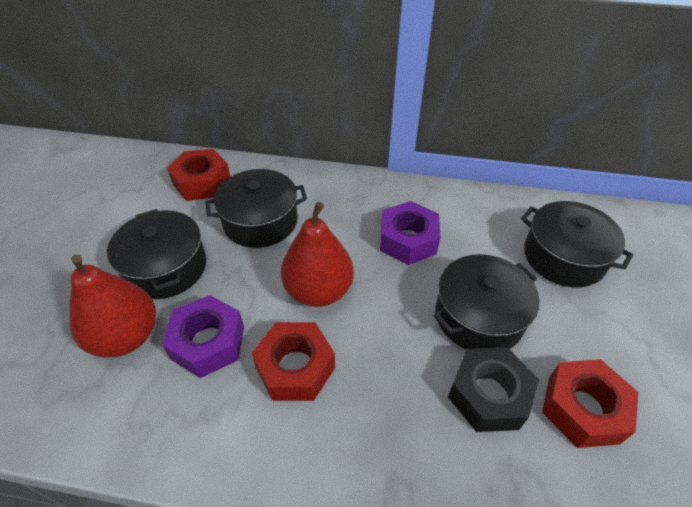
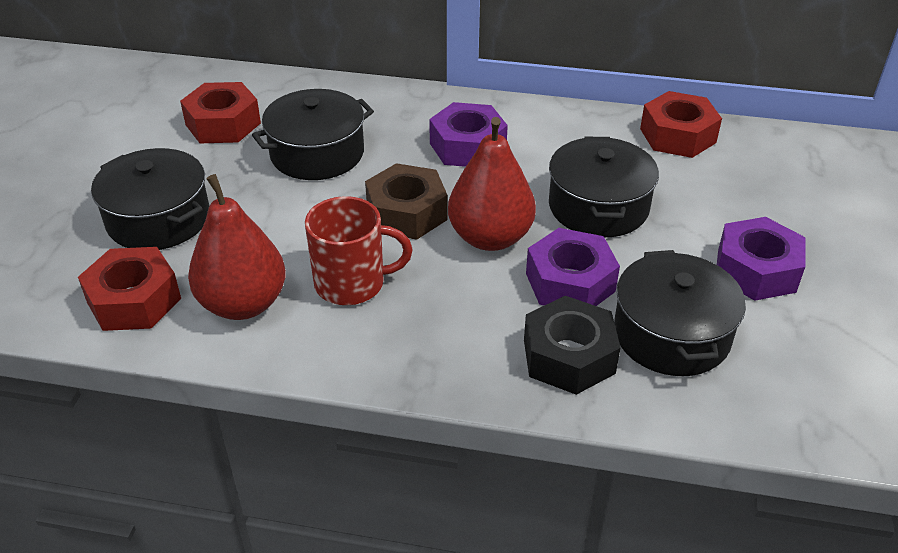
brown nut: 0 -> 1
purple nut: 2 -> 3
red mug: 0 -> 1

